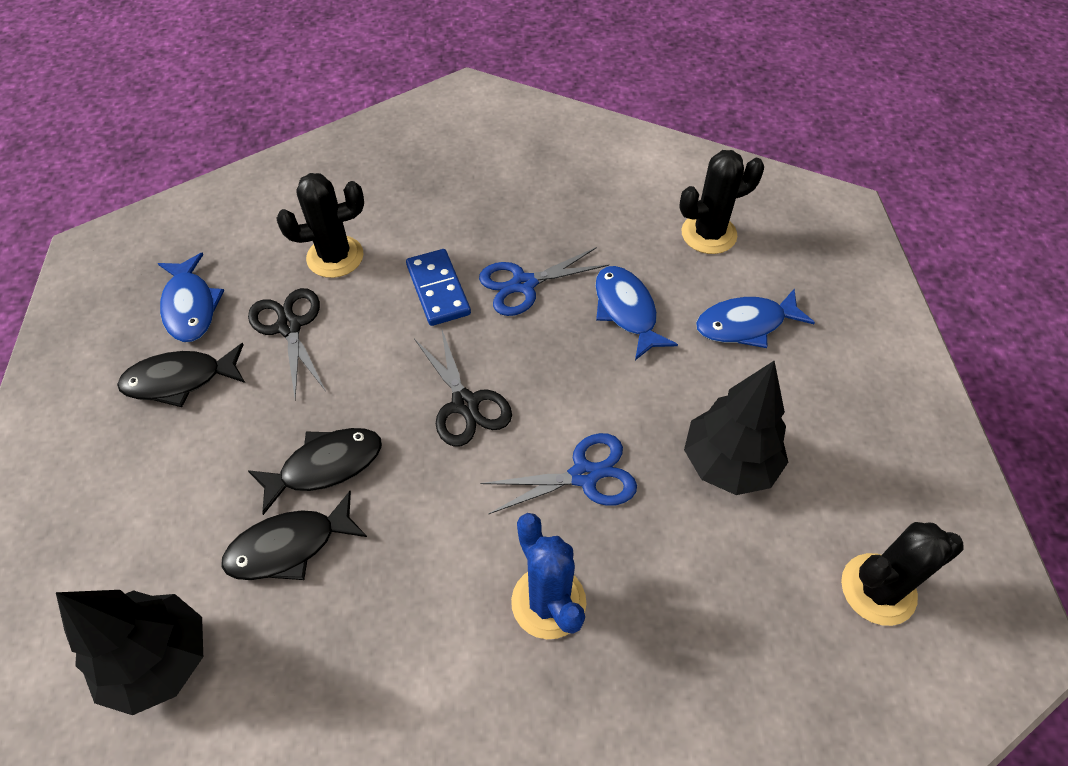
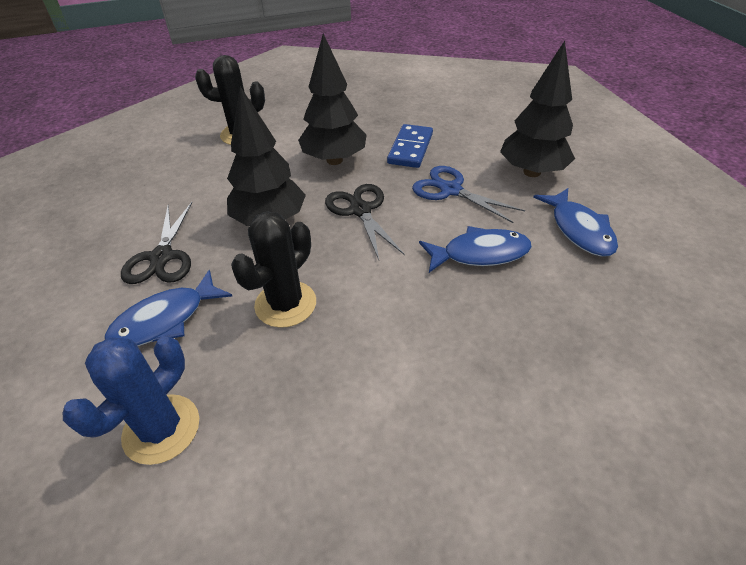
black cactus: 3 -> 2
black fish: 3 -> 0
black tree: 2 -> 3
blue scissors: 2 -> 1

